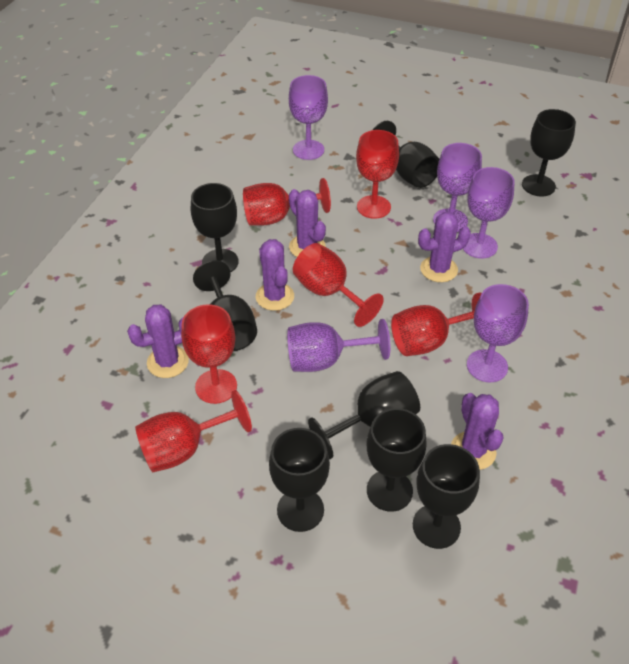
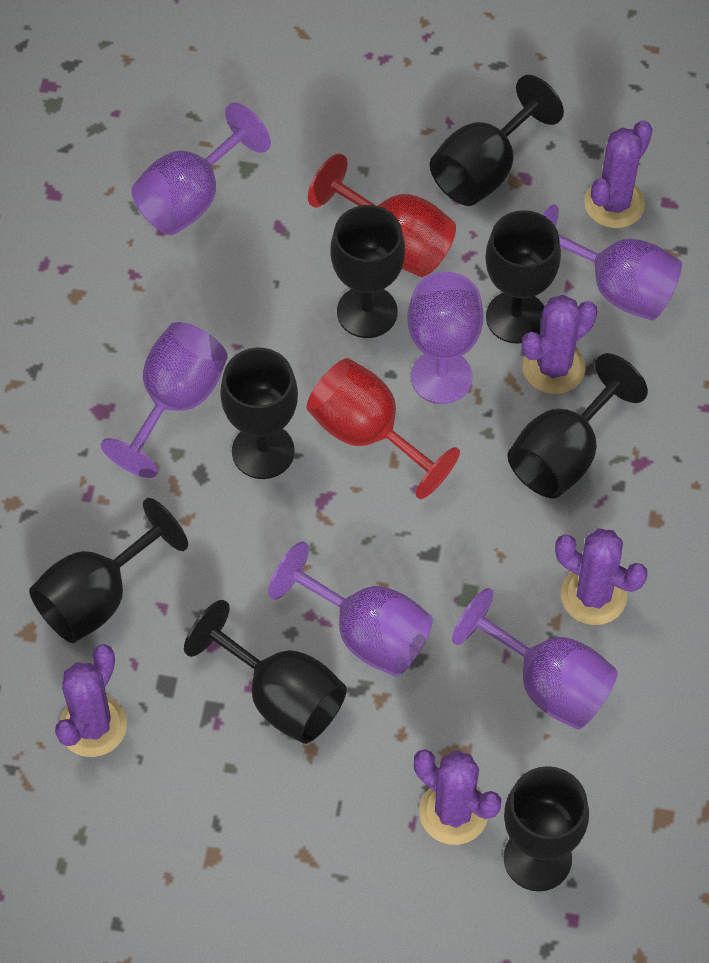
purple goblet: 5 -> 6
red goblet: 6 -> 2

